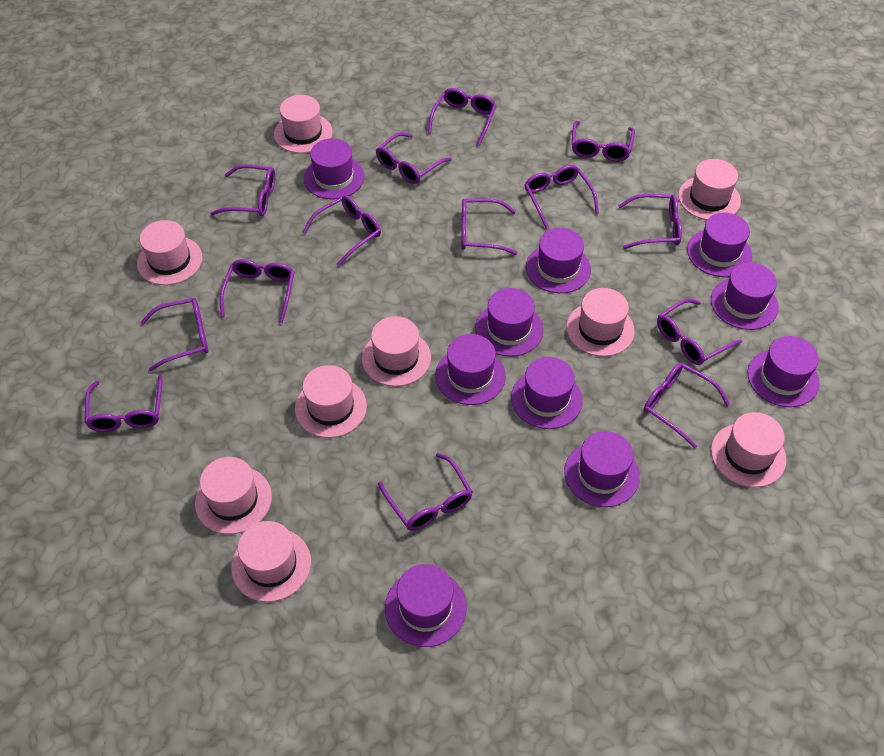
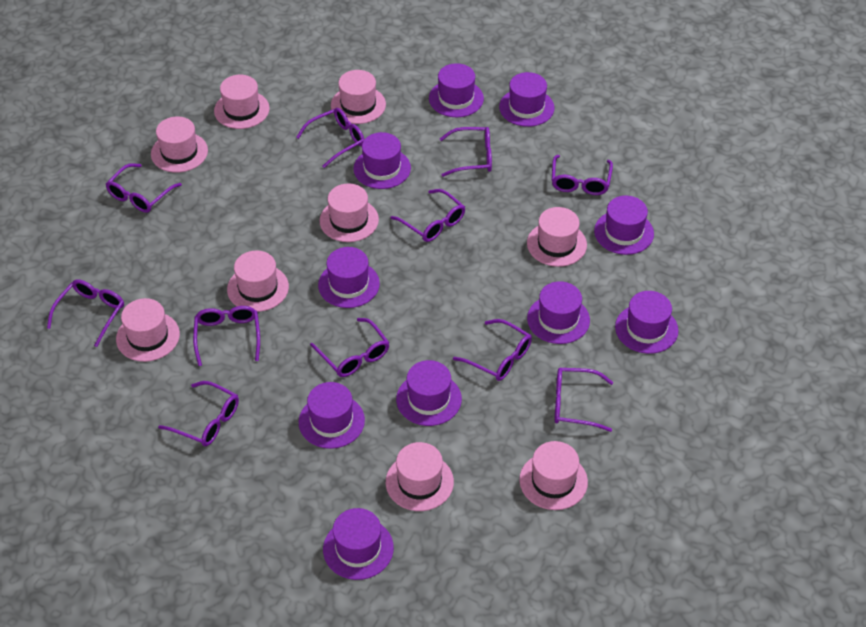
purple glasses: 14 -> 11

